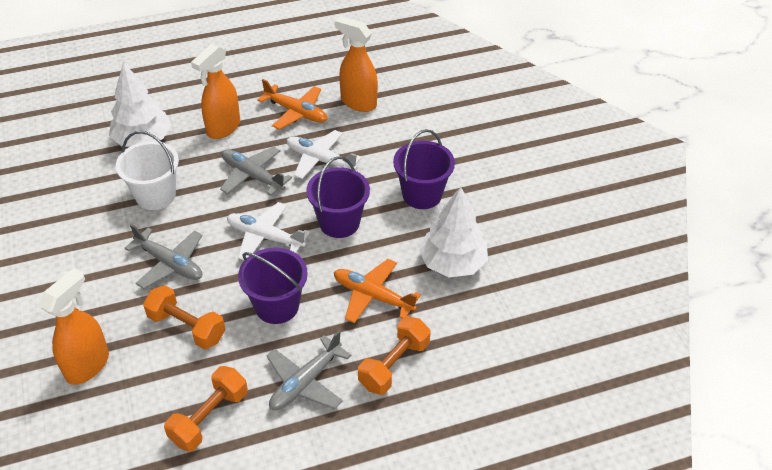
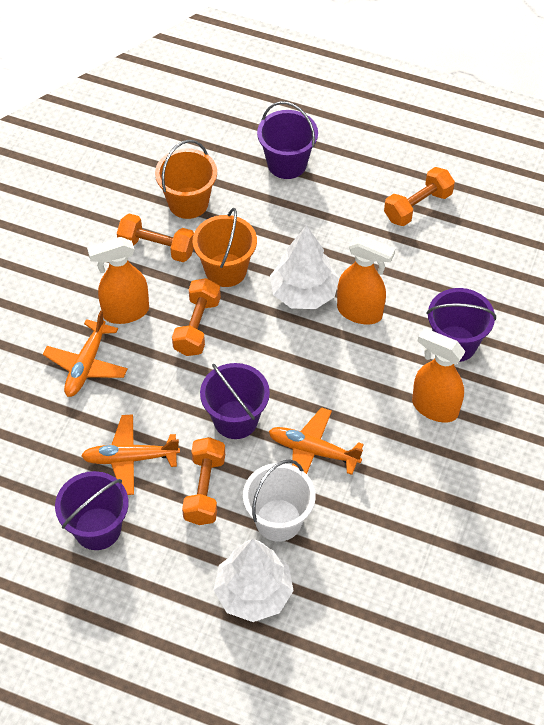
grey plane: 3 -> 0
orange bucket: 0 -> 2
orange dumbbell: 3 -> 4
orange plane: 2 -> 3
purple bucket: 3 -> 4
white plane: 2 -> 0

